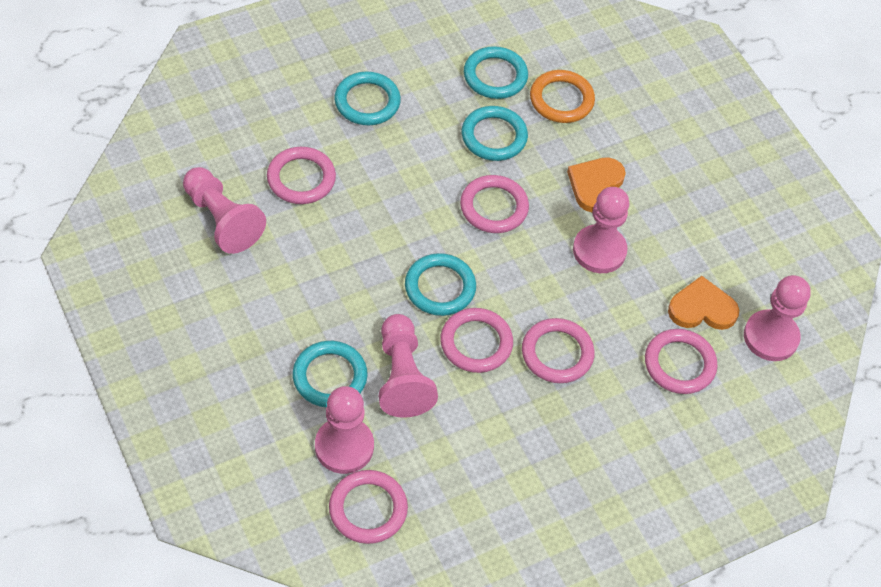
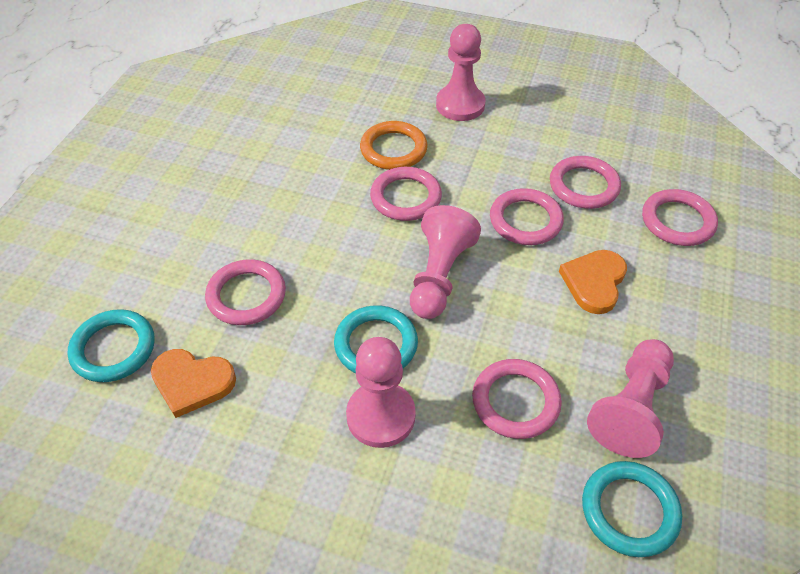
pink pawn: 5 -> 4
turquoise ring: 5 -> 3

